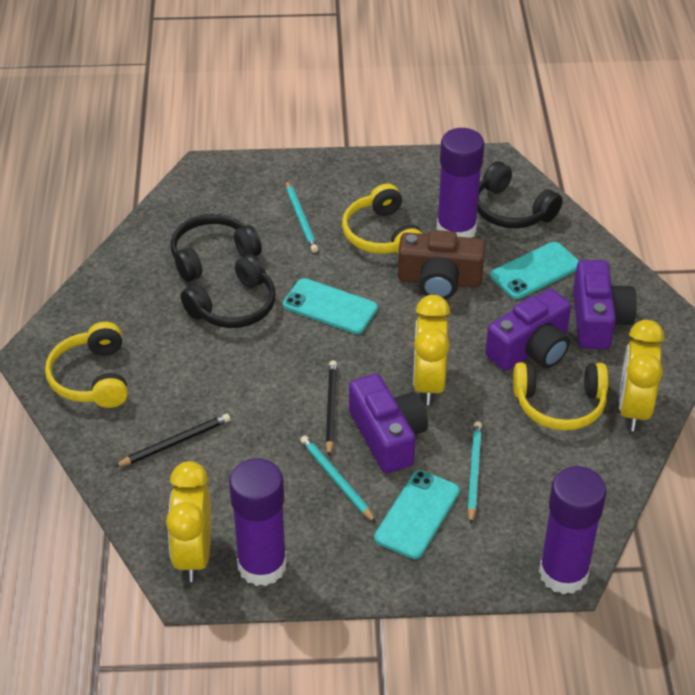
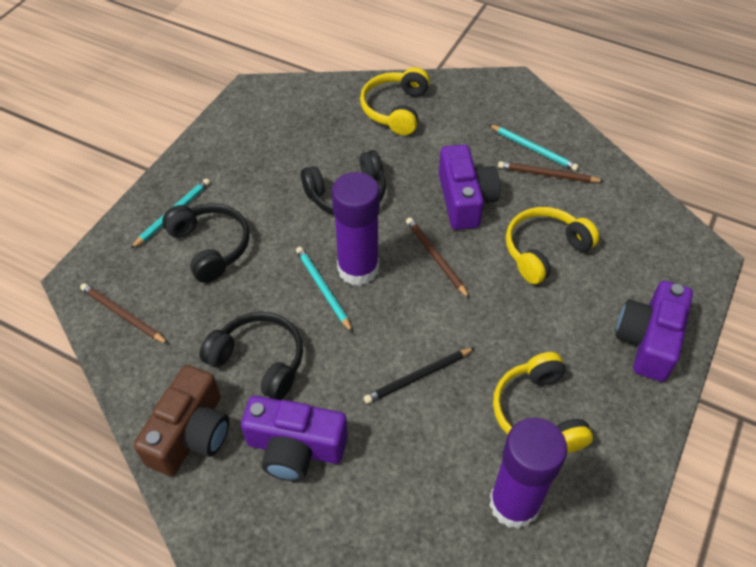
black pencil: 2 -> 1
brown pencil: 0 -> 3
purple glue stick: 3 -> 2
turquoise phone: 3 -> 0
yellow clock: 3 -> 0

